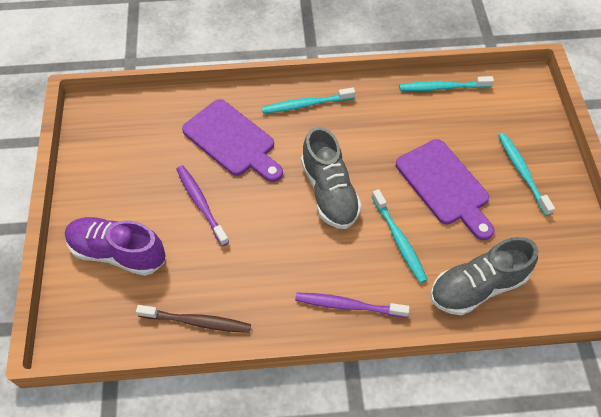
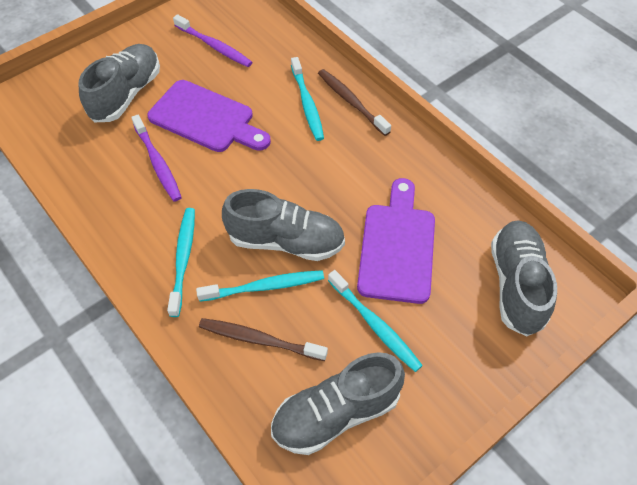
brown toothbrush: 1 -> 2
grey shoe: 2 -> 4
purple shoe: 1 -> 0

